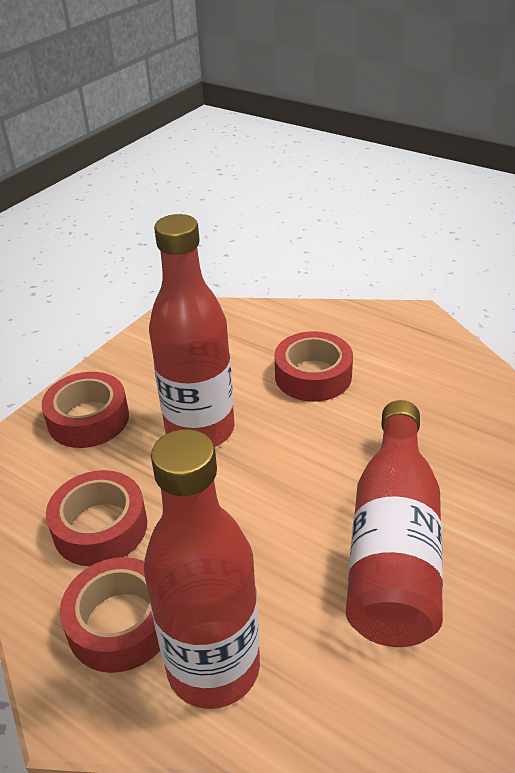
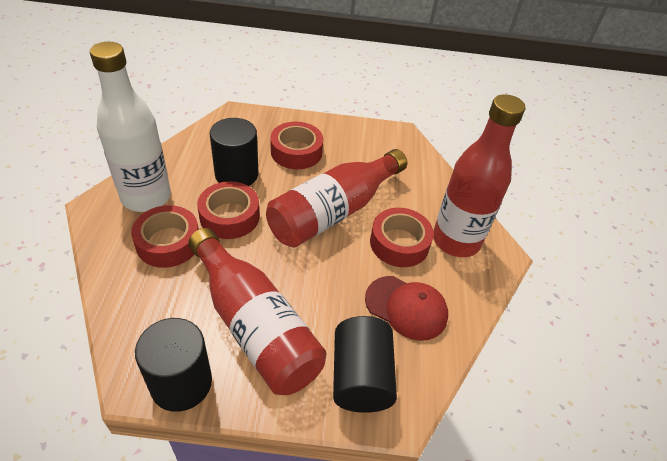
black cylinder: 0 -> 3
red cap: 0 -> 1
white bottle: 0 -> 1

